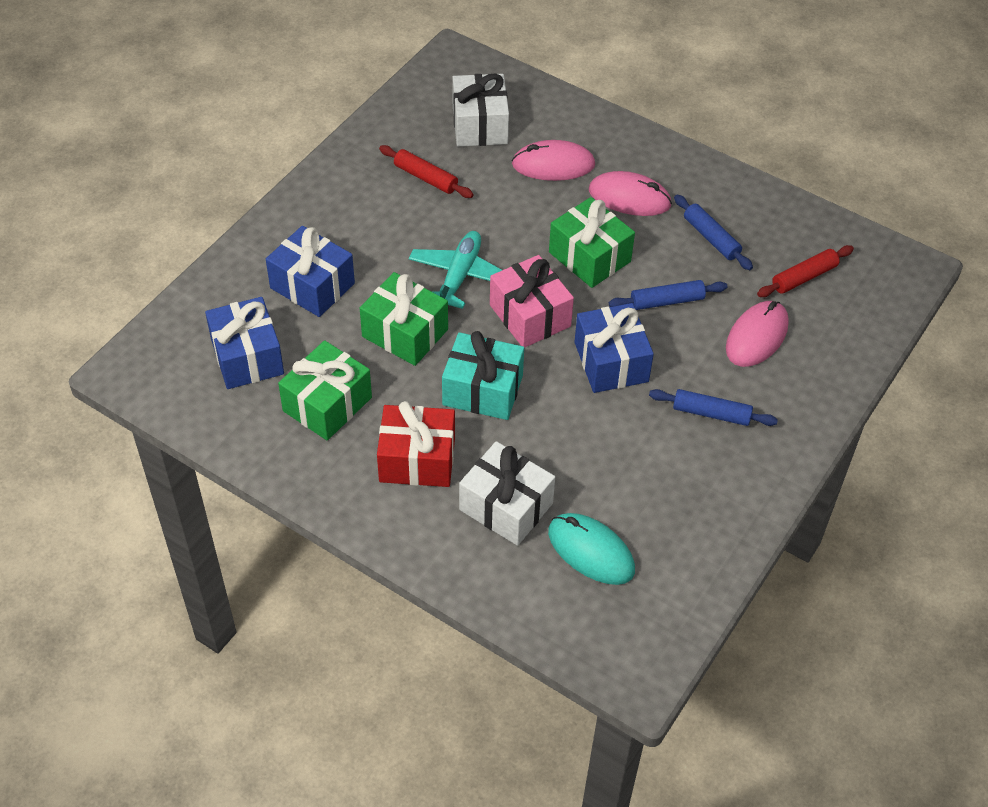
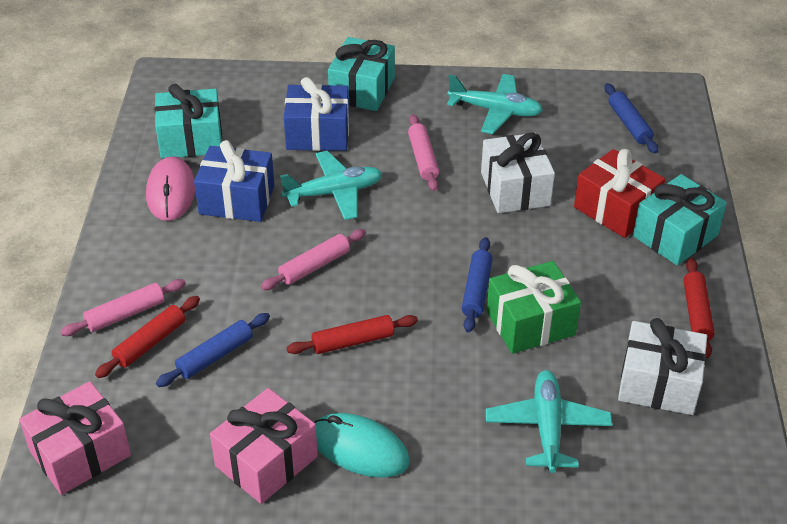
blue gift: 3 -> 2
green gift: 3 -> 1
pink gift: 1 -> 2
pink mouse: 3 -> 1
pink rolling pin: 0 -> 3
red rolling pin: 2 -> 3
turquoise gift: 1 -> 3
turquoise plane: 1 -> 3

